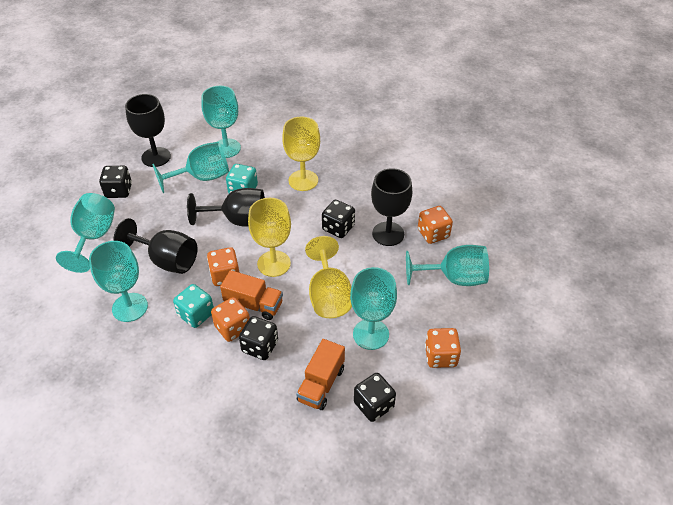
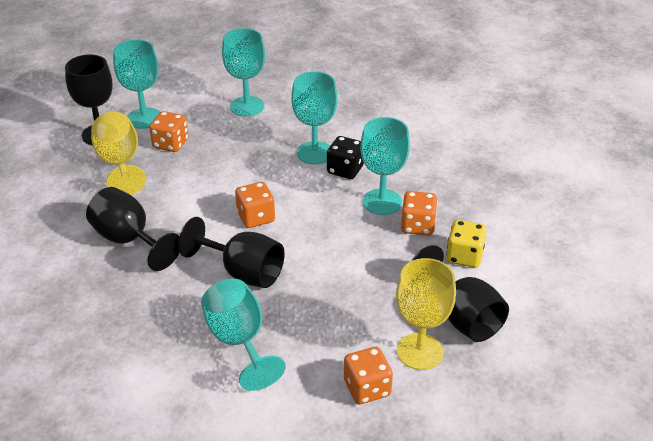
black dice: 4 -> 1
orange truck: 2 -> 0
turquoise dice: 2 -> 0
turquoise goblet: 6 -> 5
yellow dice: 0 -> 1
yellow goblet: 3 -> 2

